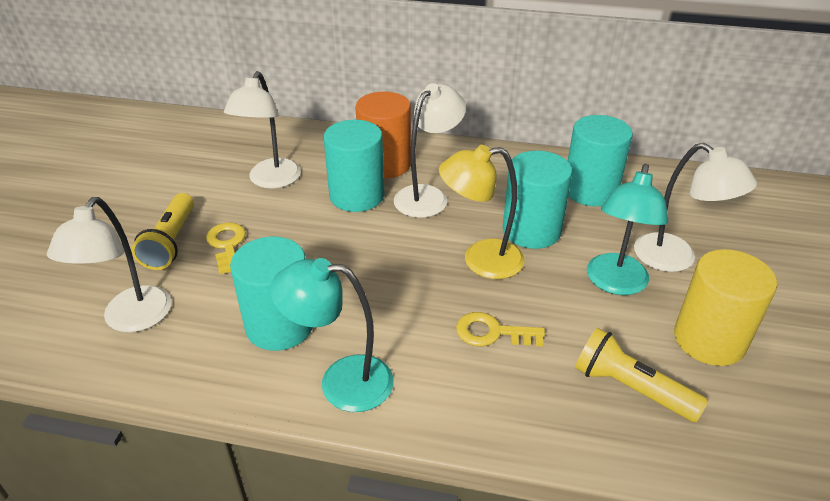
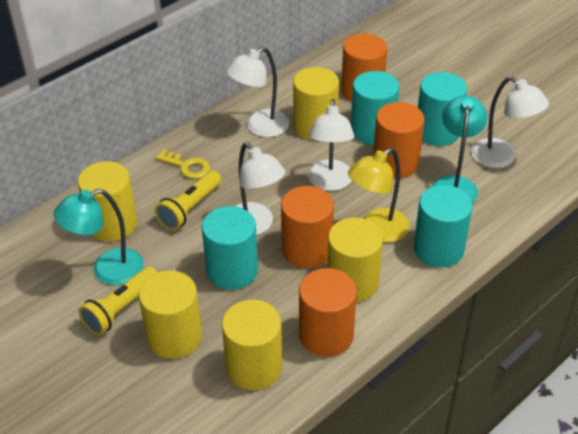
orange cylinder: 1 -> 4
yellow cylinder: 1 -> 5
yellow key: 2 -> 1

